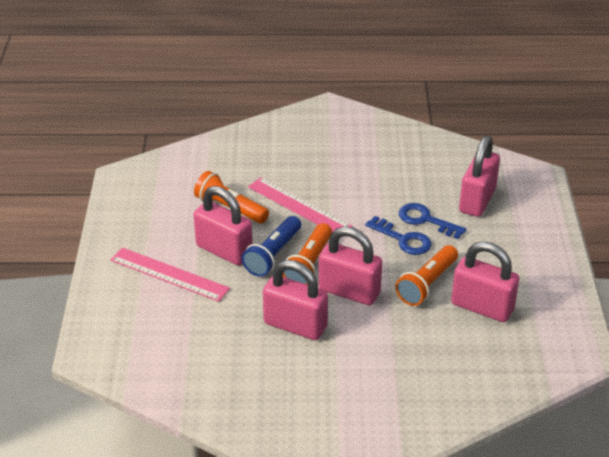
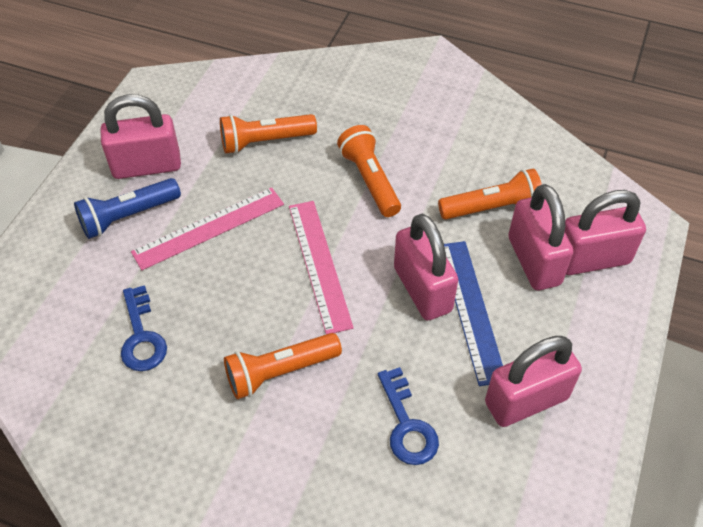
blue ruler: 0 -> 1
orange flashlight: 3 -> 4

